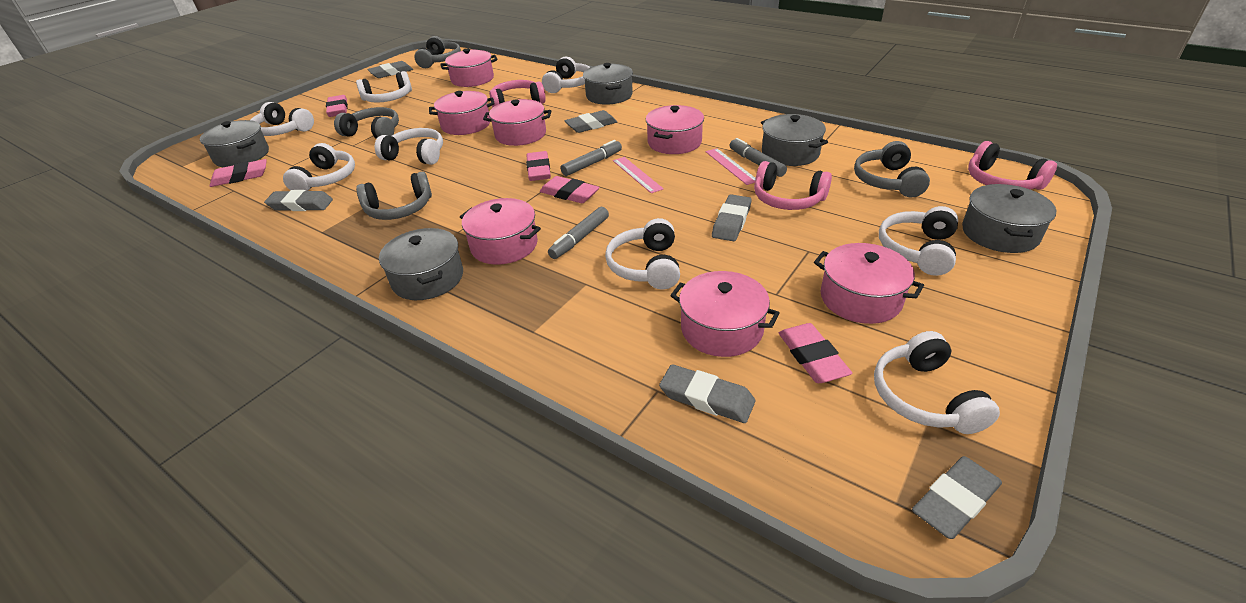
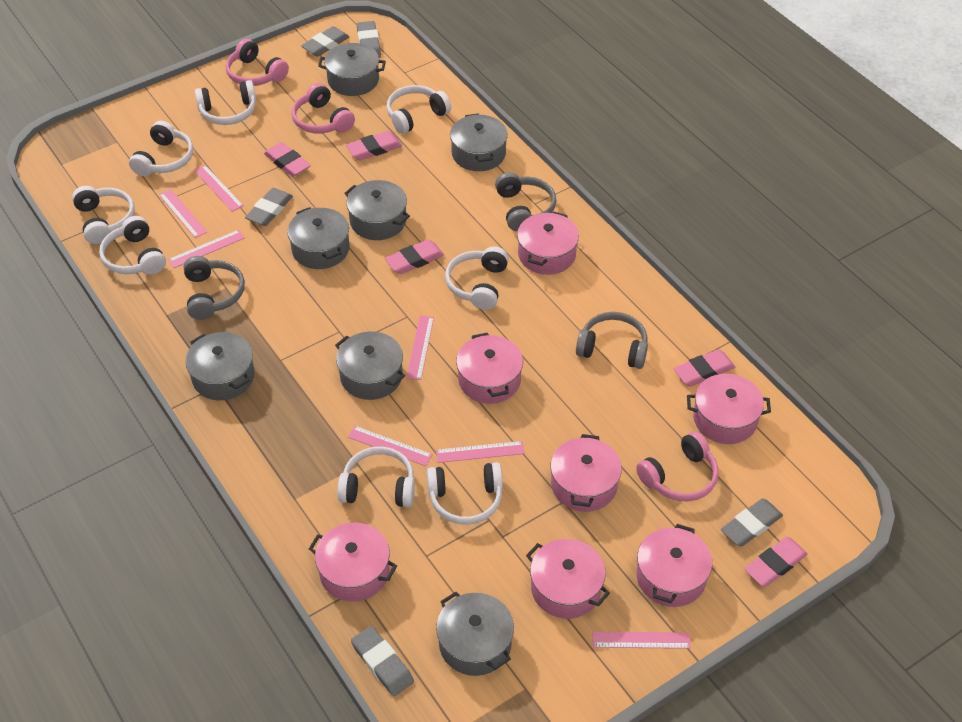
grey eraser: 6 -> 5
grey headphones: 4 -> 3
grey marker: 3 -> 0
grey pot: 5 -> 7
pink ruler: 2 -> 7

